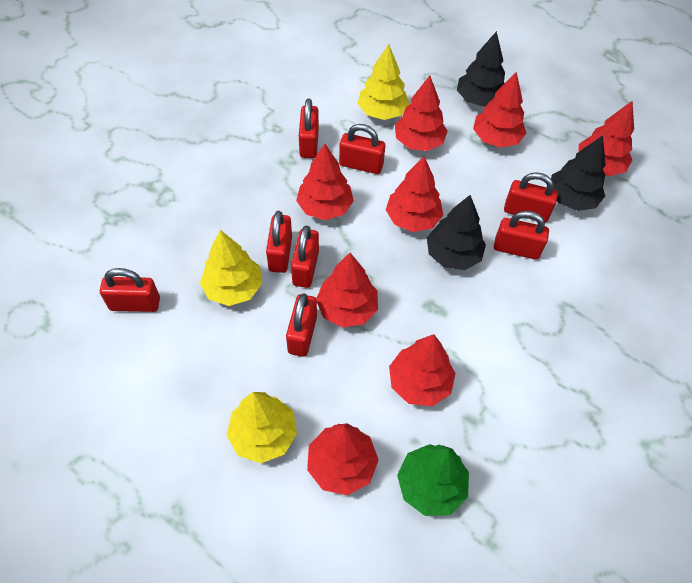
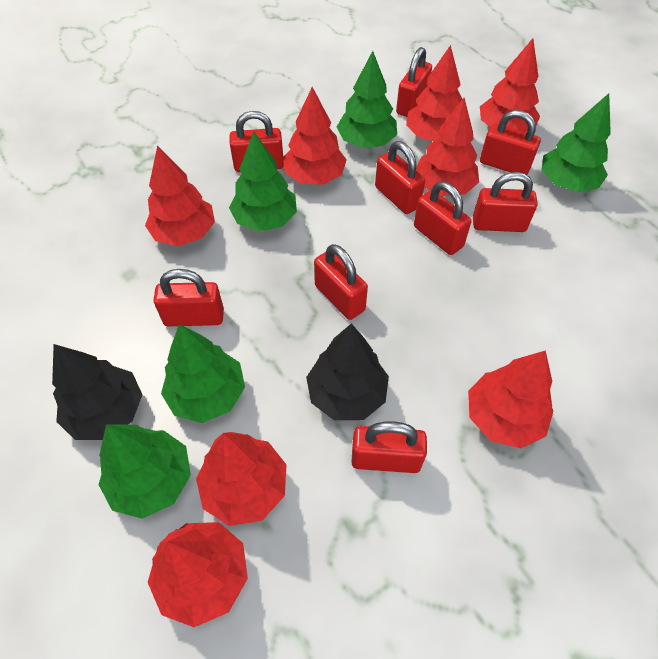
black tree: 3 -> 2
green tree: 1 -> 5
red padlock: 8 -> 9
yellow tree: 3 -> 0

